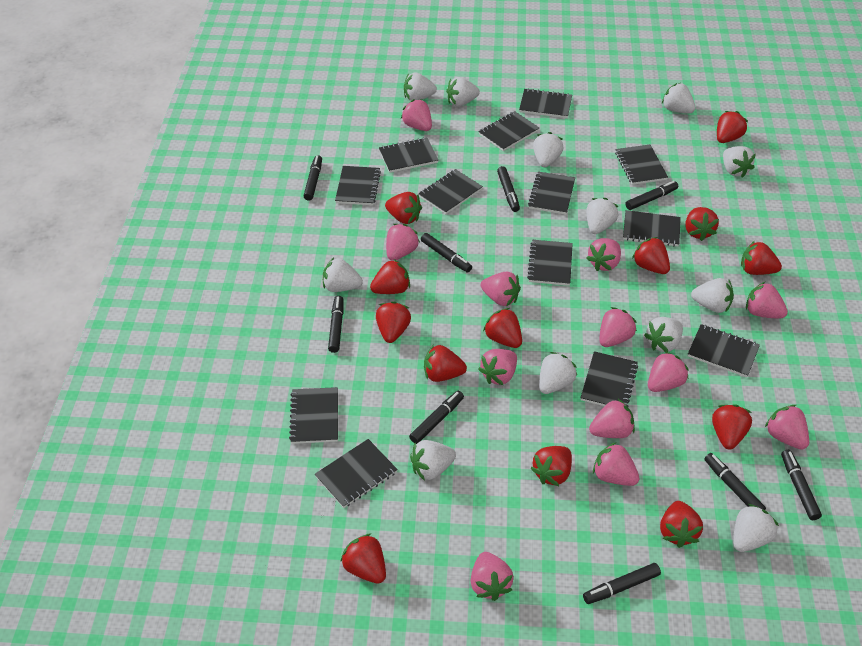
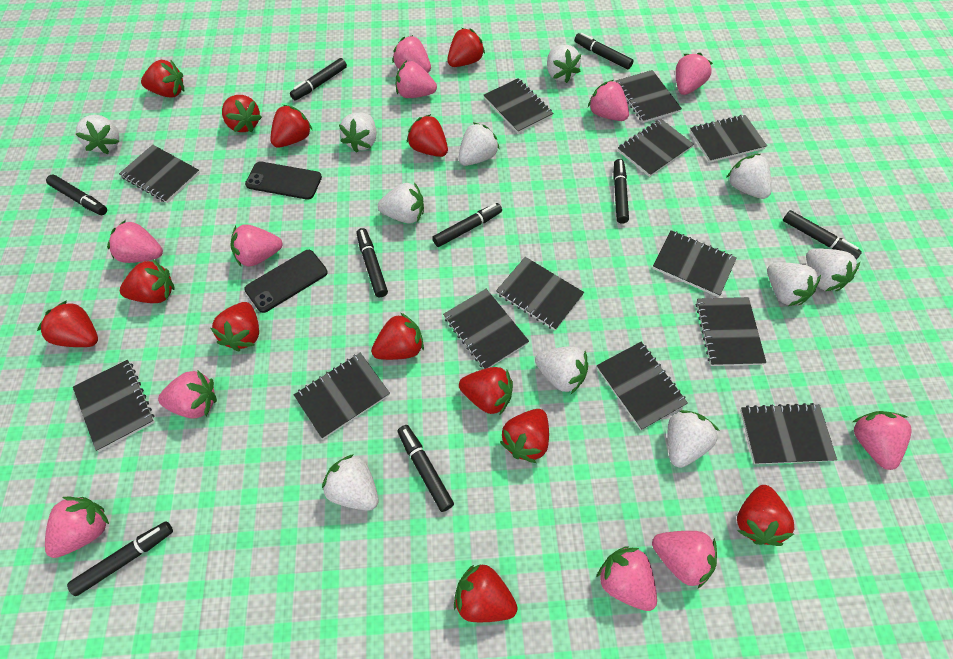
black phone: 0 -> 2
pink strawberry: 12 -> 11
white strawberry: 12 -> 11

